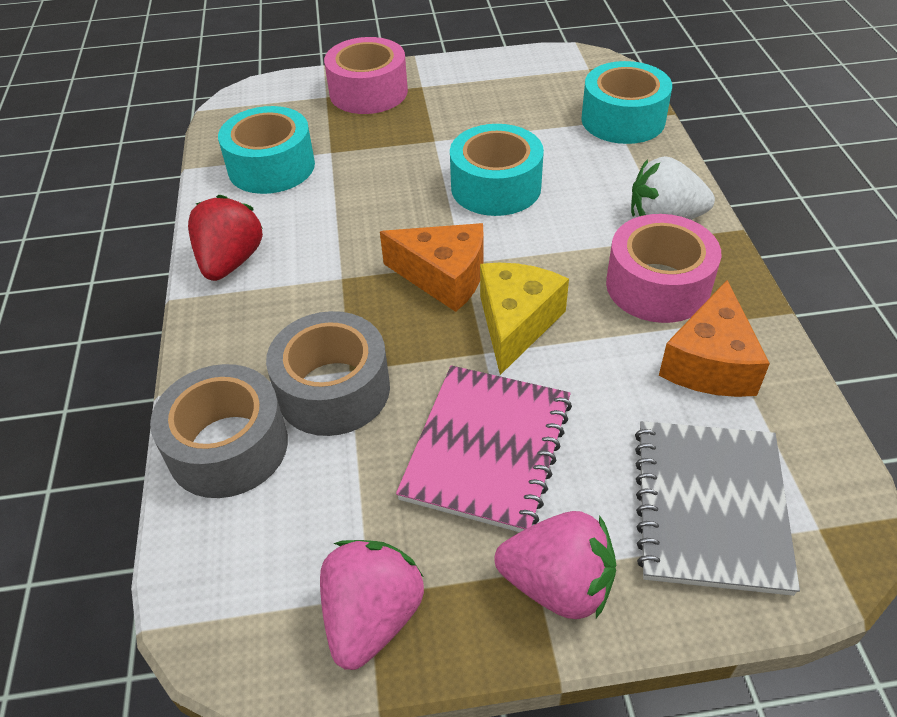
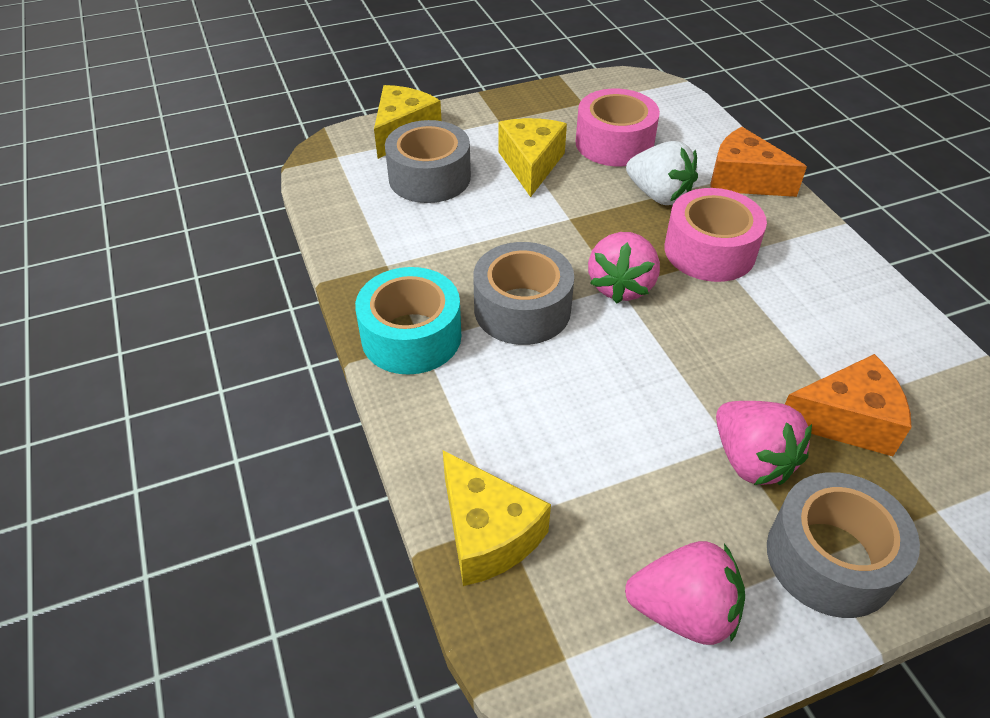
grey notebook: 1 -> 0
grey tape: 2 -> 3
pink notebook: 1 -> 0
pink strawberry: 2 -> 3
red strawberry: 1 -> 0
turquoise tape: 3 -> 1
yellow cheese: 1 -> 3

